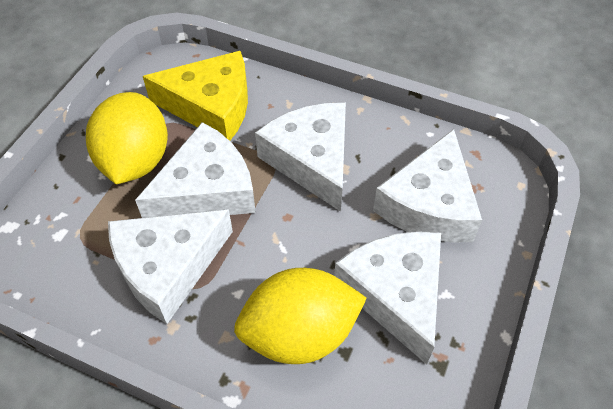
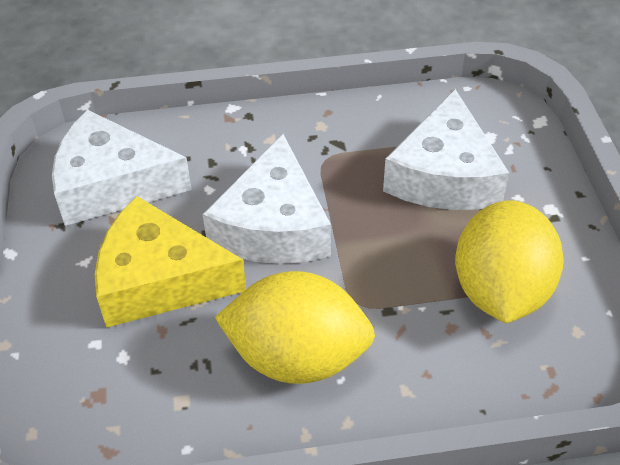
white cheese: 5 -> 3

